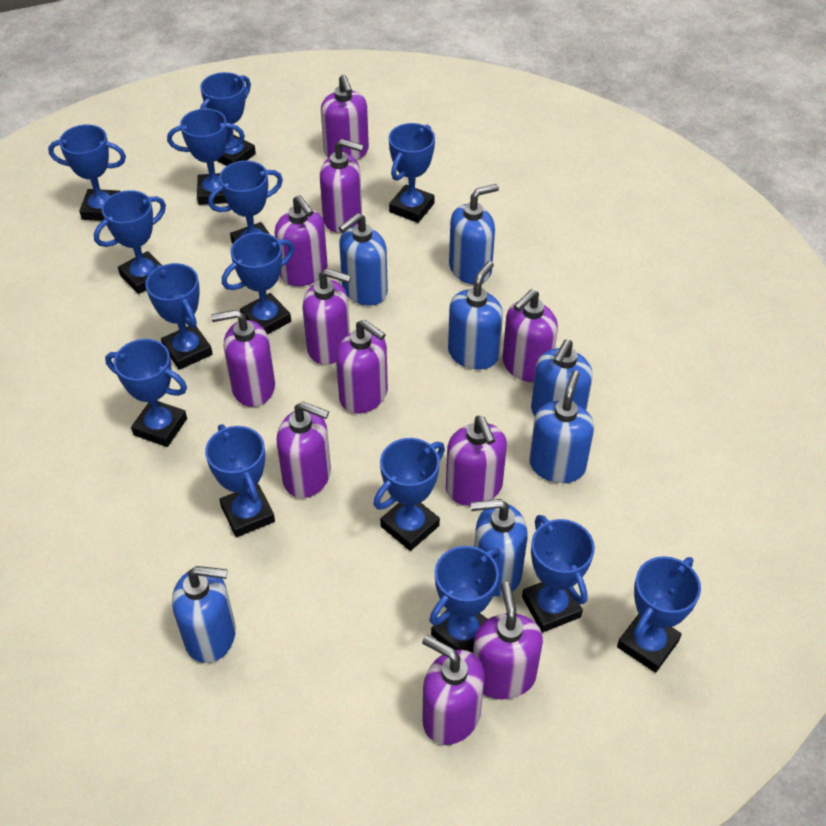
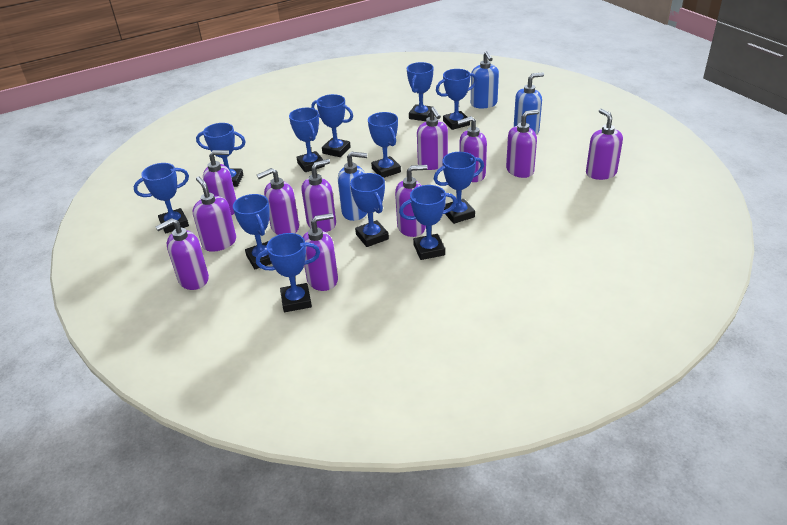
blue soap dispenser: 7 -> 3
blue trophy: 14 -> 12

